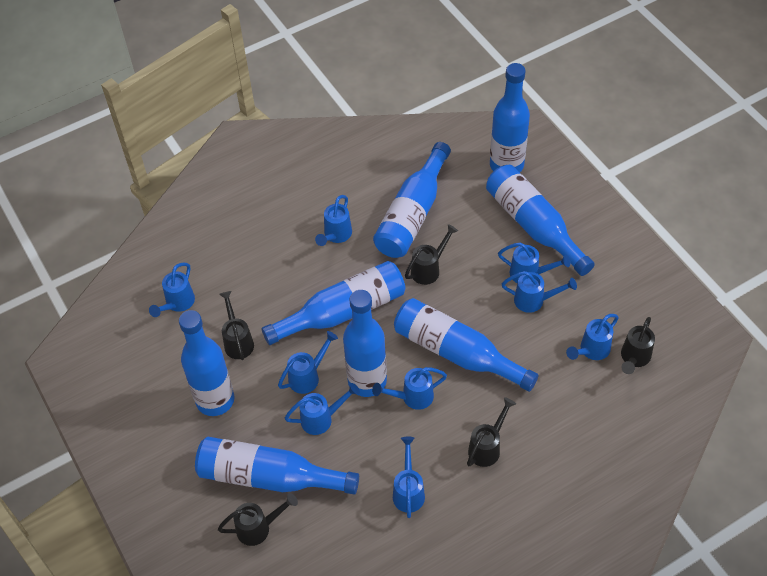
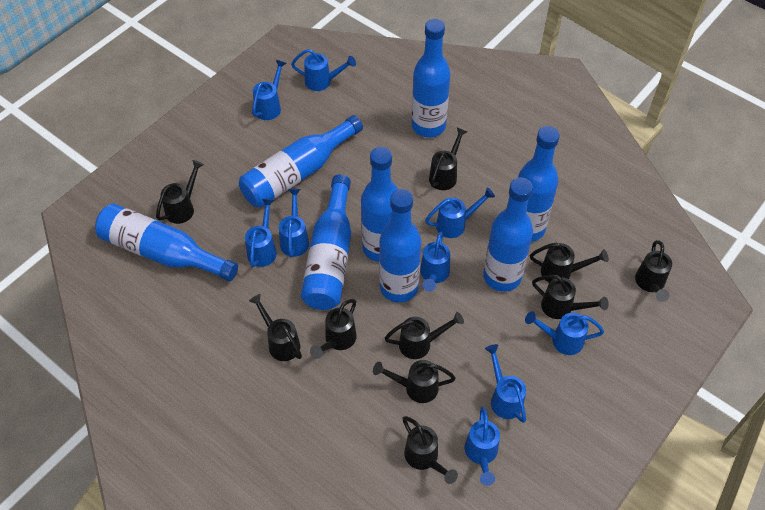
black watering can: 5 -> 10

